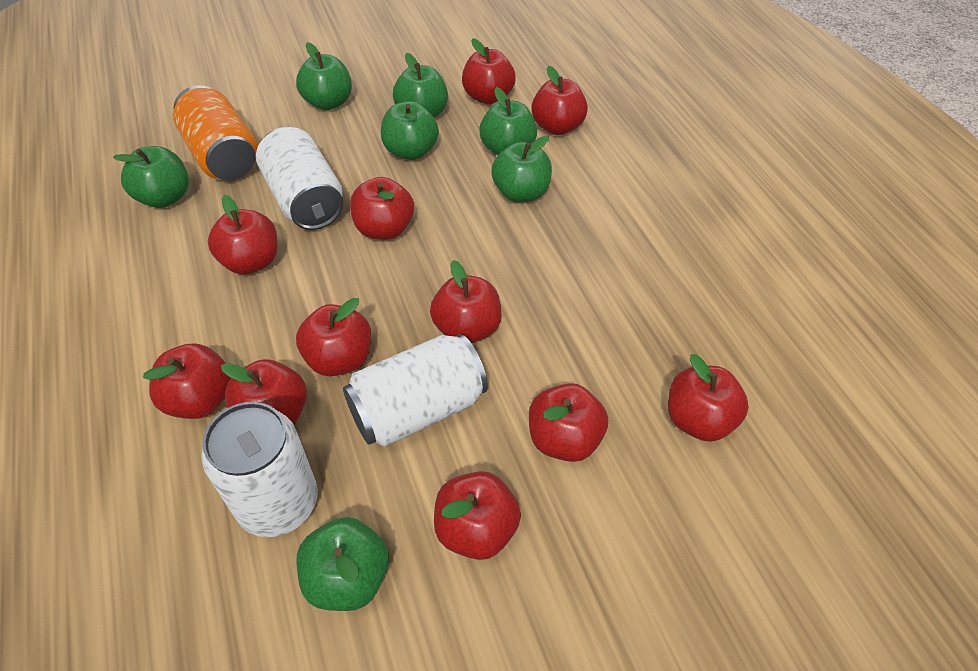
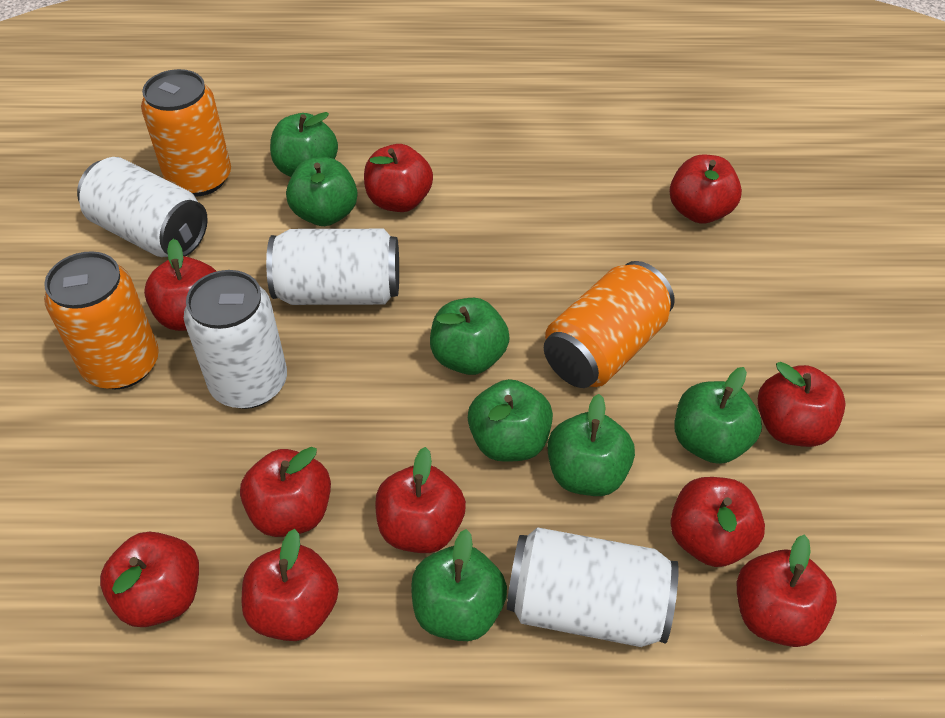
orange can: 1 -> 3
red apple: 11 -> 10
white can: 3 -> 4

